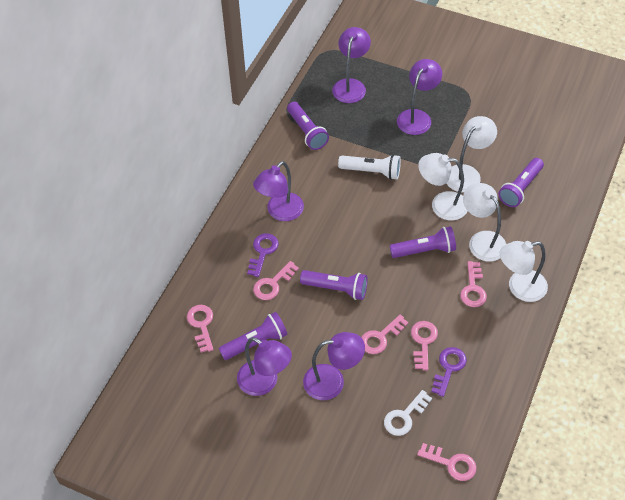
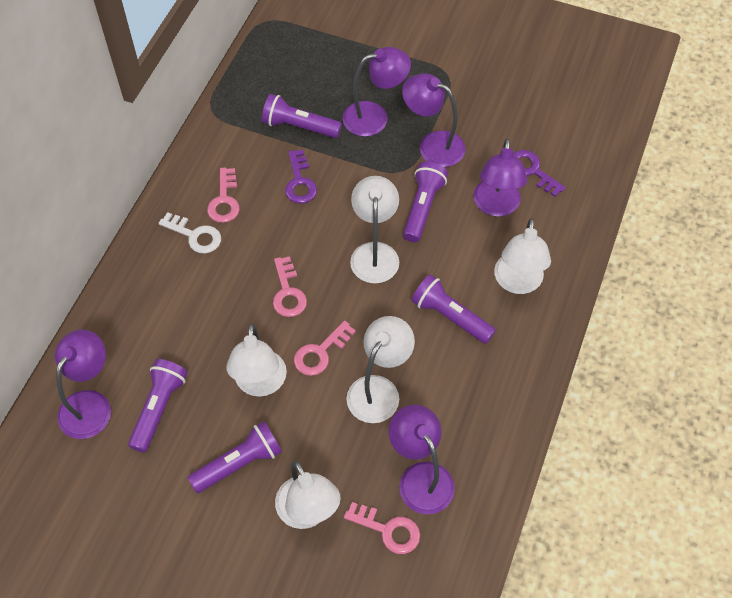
pink key: 6 -> 4
white flashlight: 1 -> 0
white lamp: 4 -> 5

